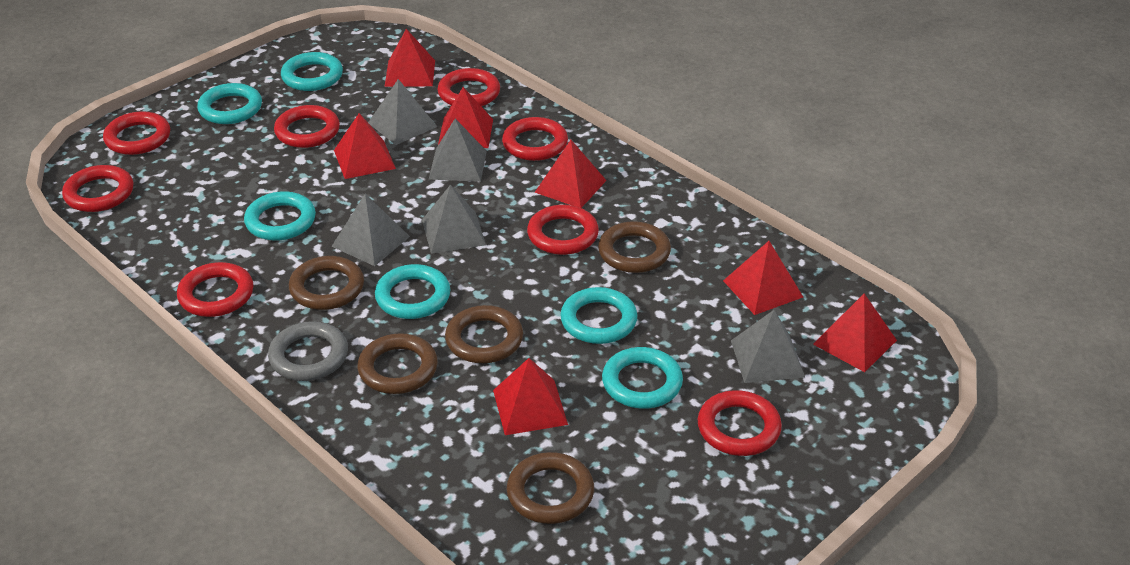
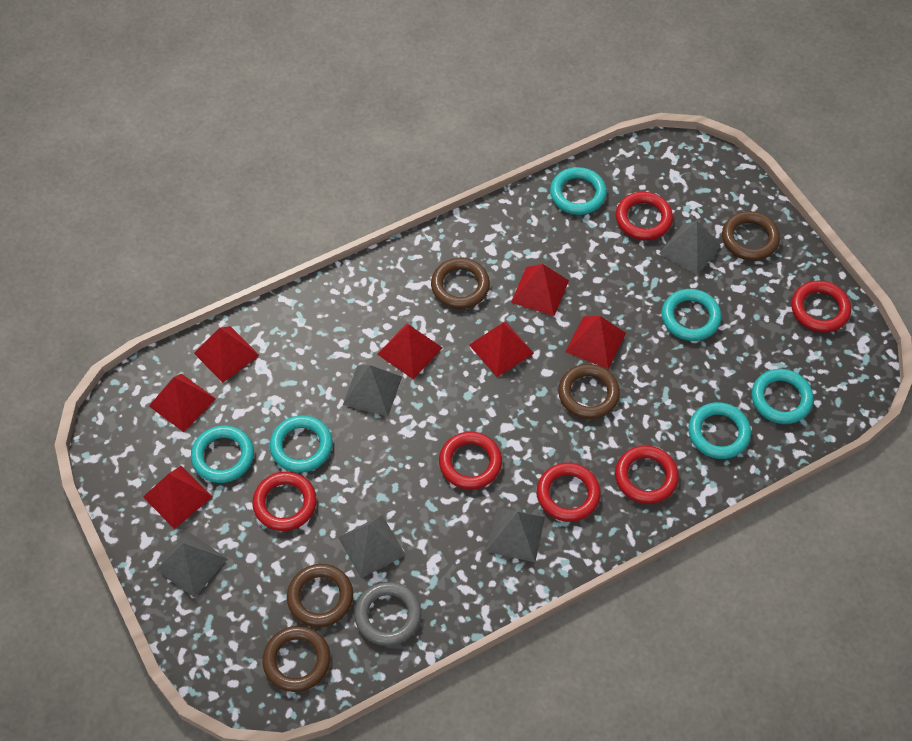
red ring: 8 -> 6

